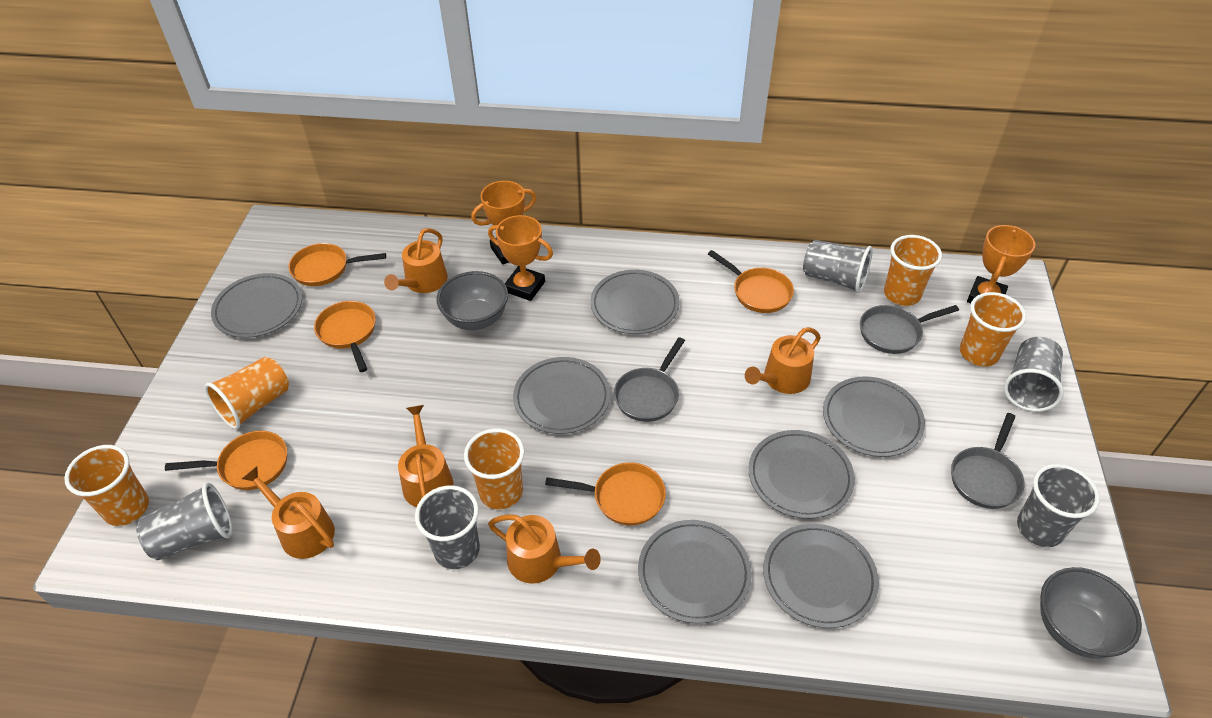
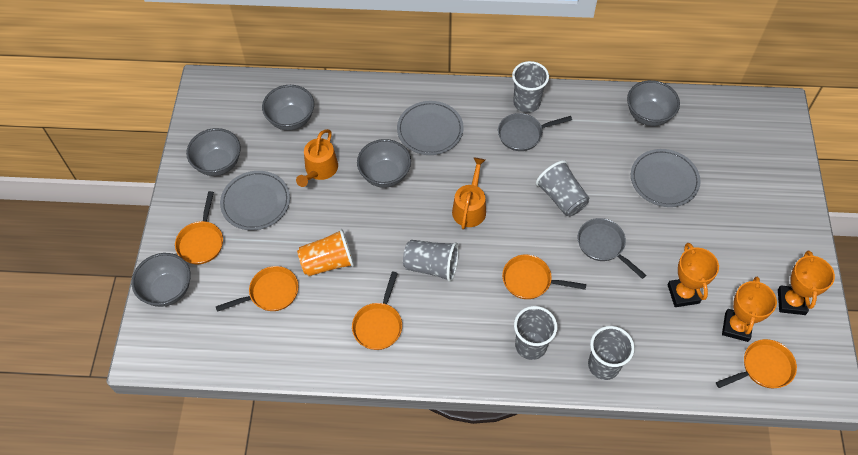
grey bowl: 2 -> 5
grey pan: 3 -> 2
grey plate: 7 -> 3
orange cup: 5 -> 1
orange watering can: 5 -> 2

